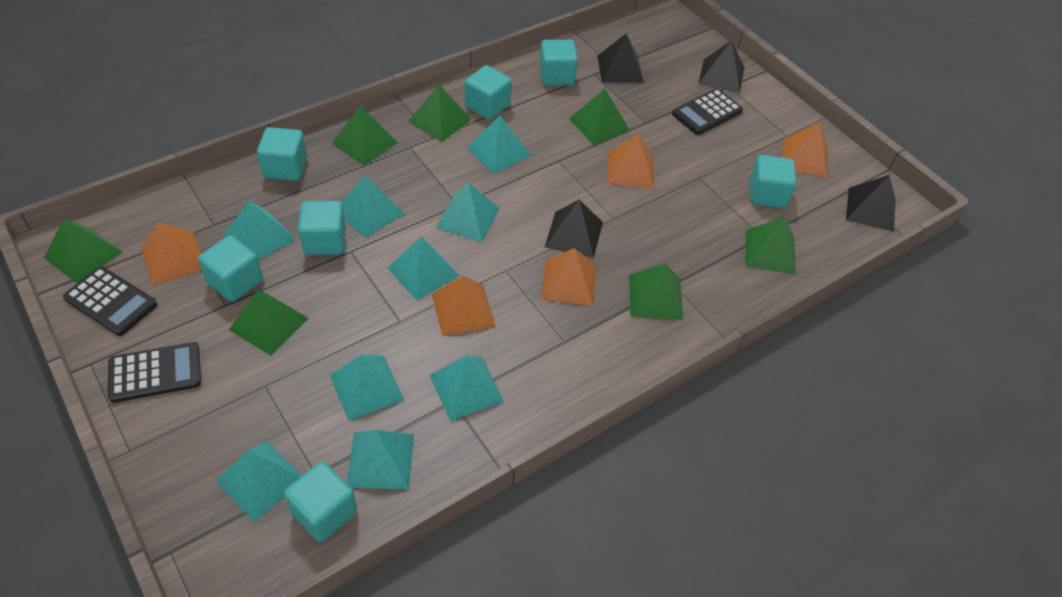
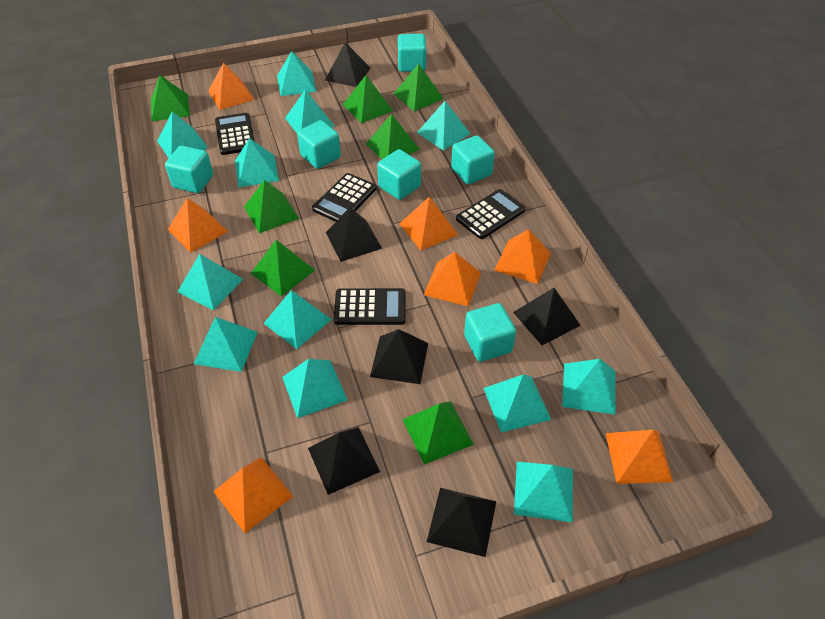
black calculator: 3 -> 4
black pyramid: 4 -> 6
orange pyramid: 5 -> 7
turquoise cube: 7 -> 6
turquoise pyramid: 9 -> 12

